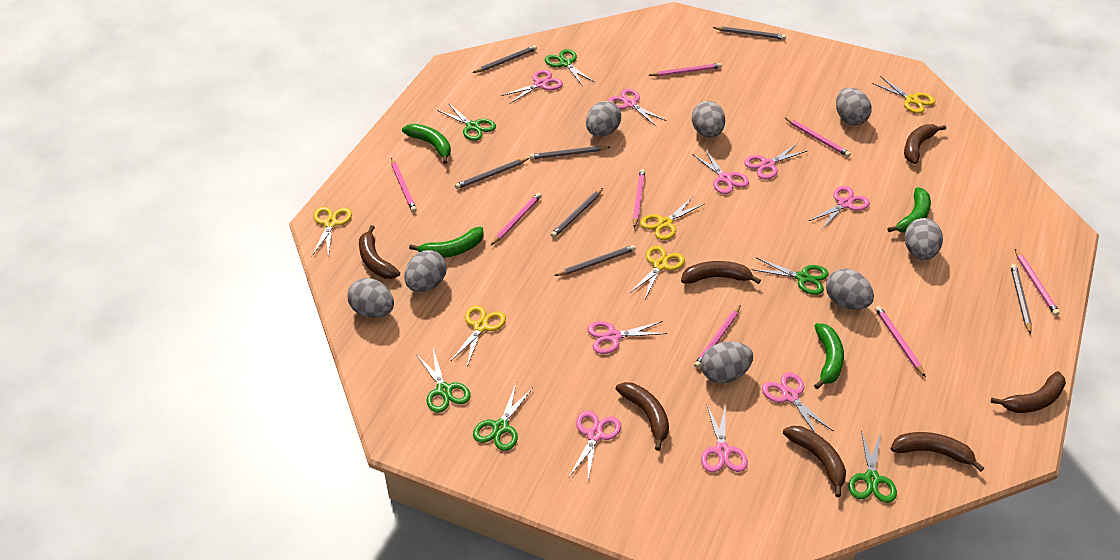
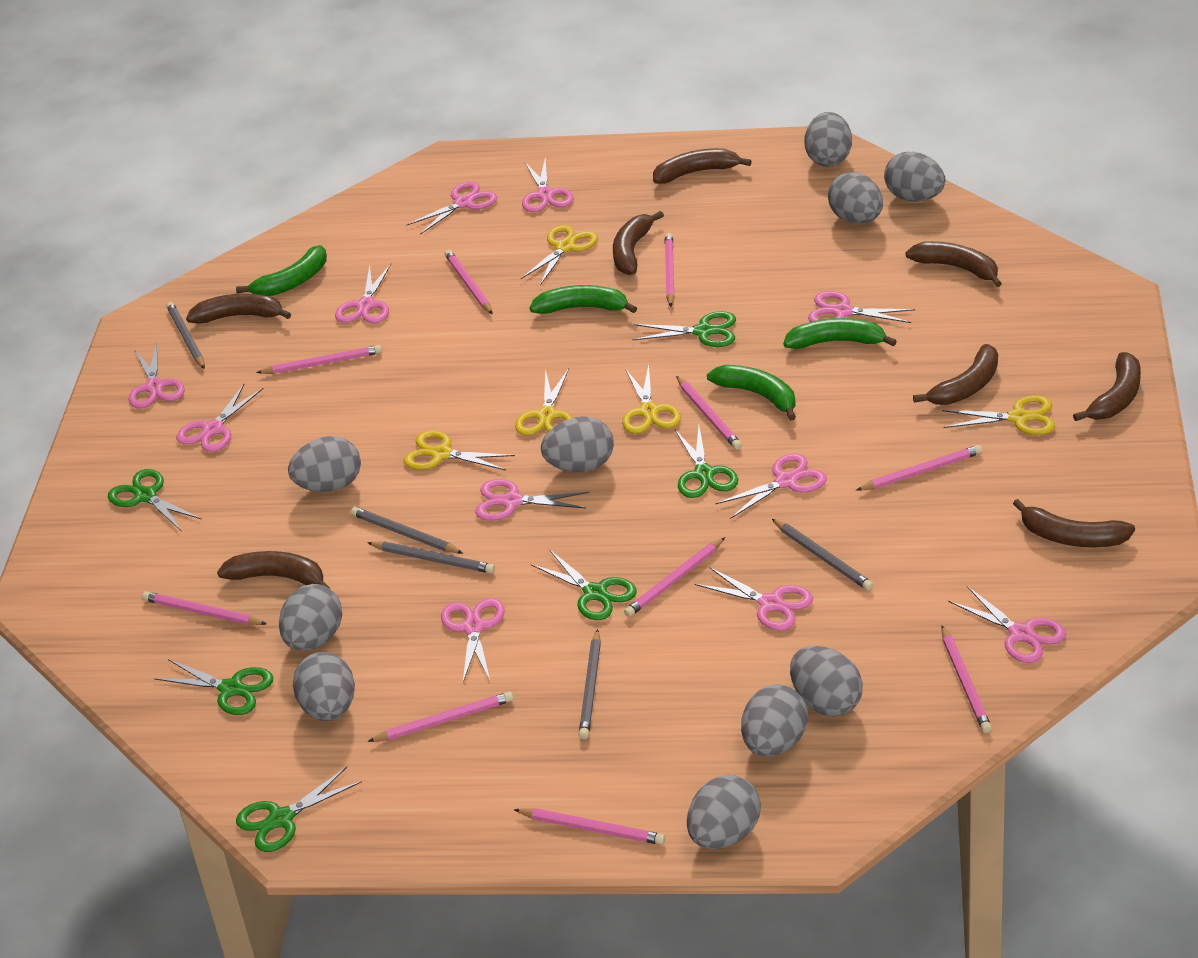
brown banana: 7 -> 8
grey egg: 8 -> 10
grey pencil: 7 -> 5
pink pencil: 8 -> 10
pink scissors: 9 -> 11

